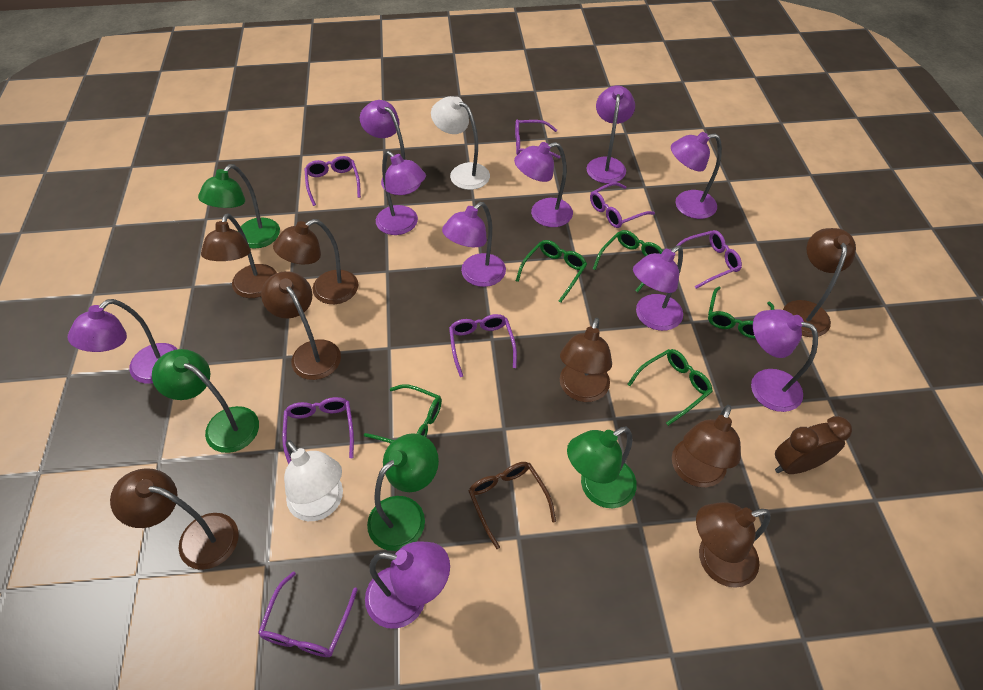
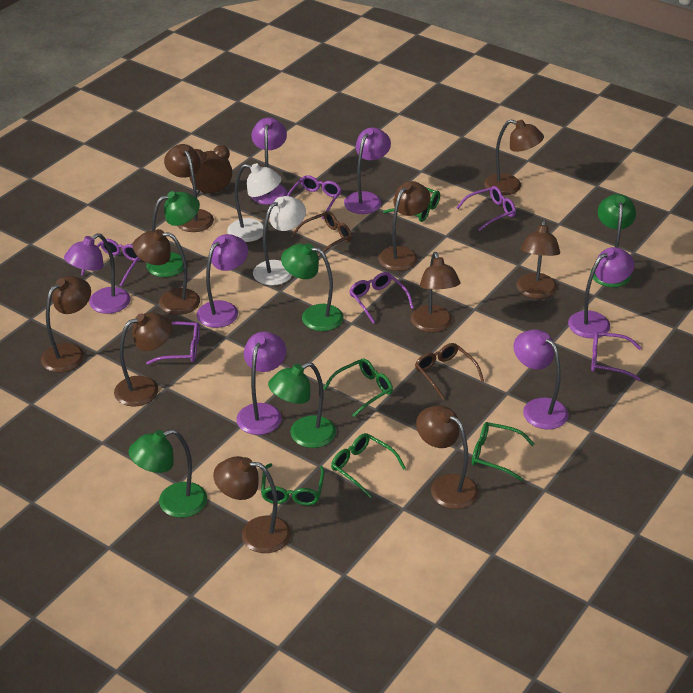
brown glasses: 1 -> 2
brown lamp: 8 -> 10
green lamp: 4 -> 5
purple glasses: 7 -> 6
purple lamp: 10 -> 7

